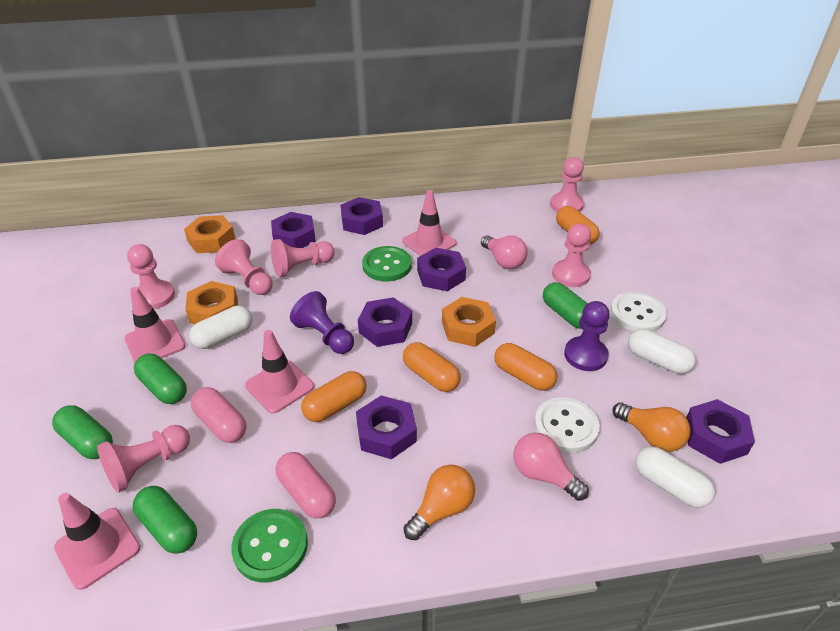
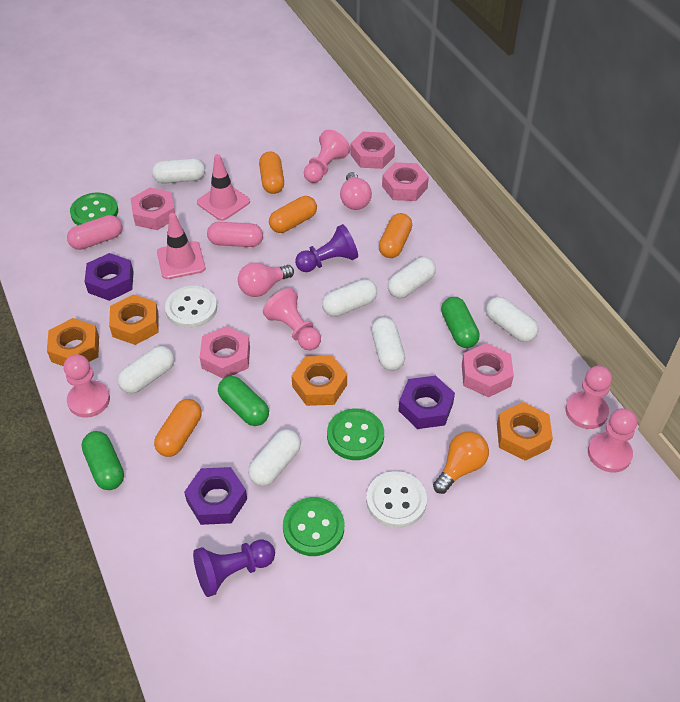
green button: 2 -> 3
green capsule: 4 -> 3
orange light bulb: 2 -> 1
orange nut: 3 -> 4
pink nut: 0 -> 5
pink pawn: 6 -> 5
pink traffic cone: 4 -> 2
purple nut: 6 -> 3
white capsule: 3 -> 7

